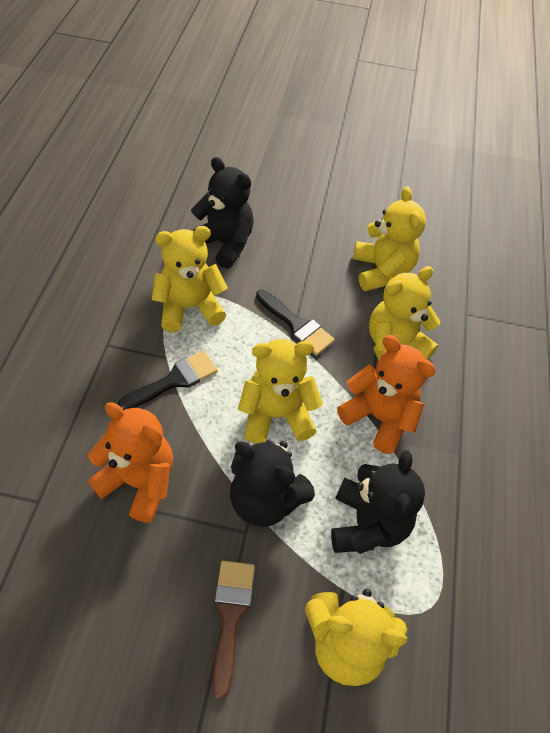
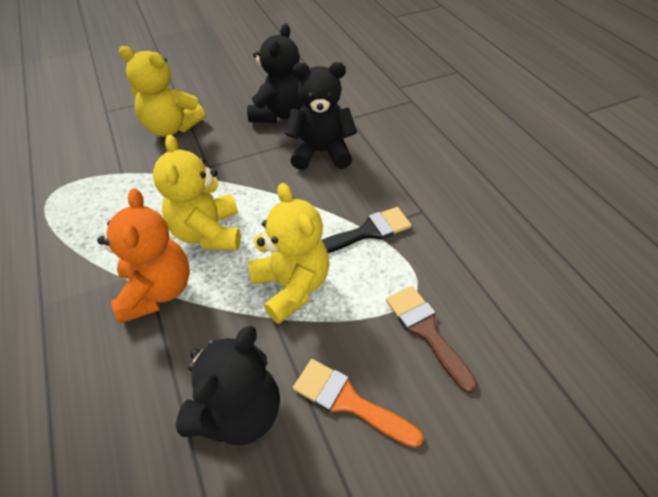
black brush: 2 -> 1
orange brush: 0 -> 1
orange teddy bear: 2 -> 1
yellow teddy bear: 5 -> 3

